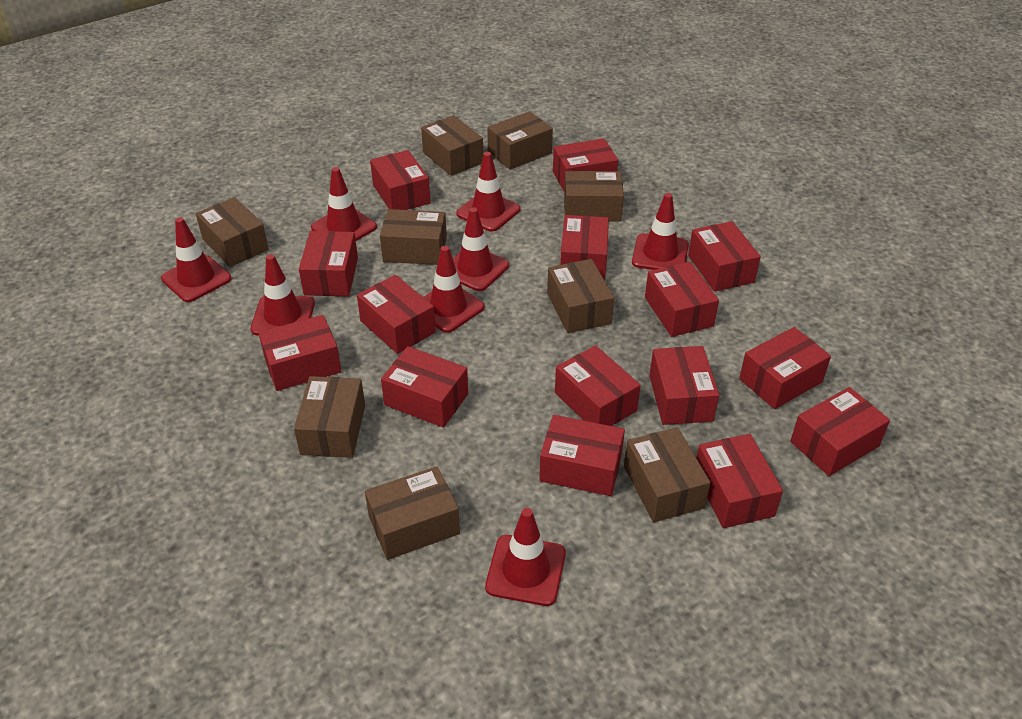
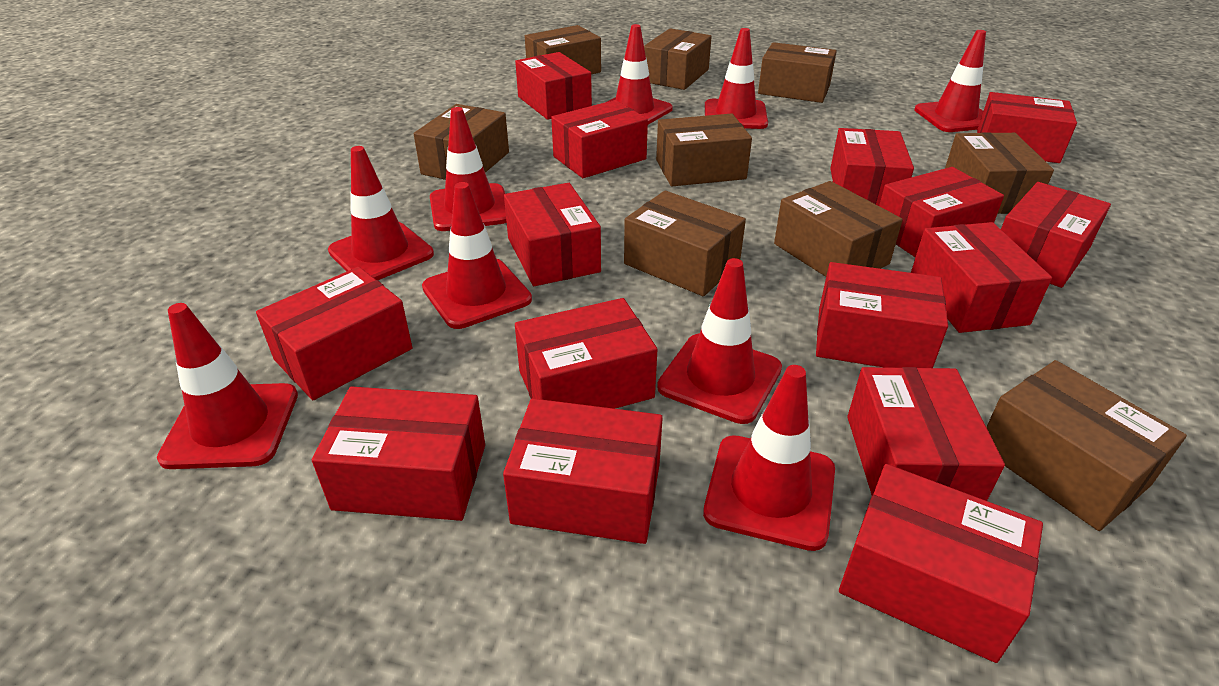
red traffic cone: 8 -> 9

